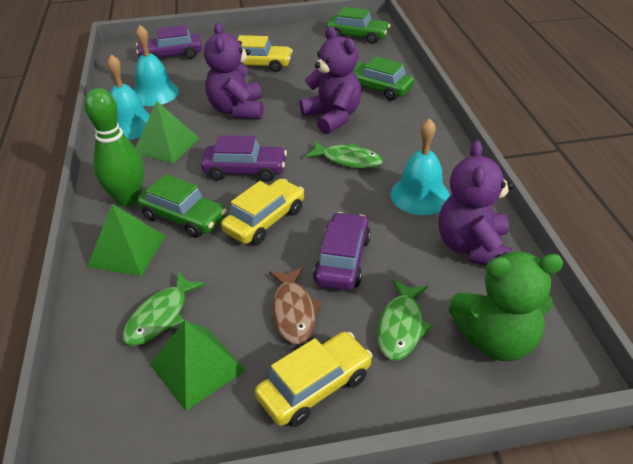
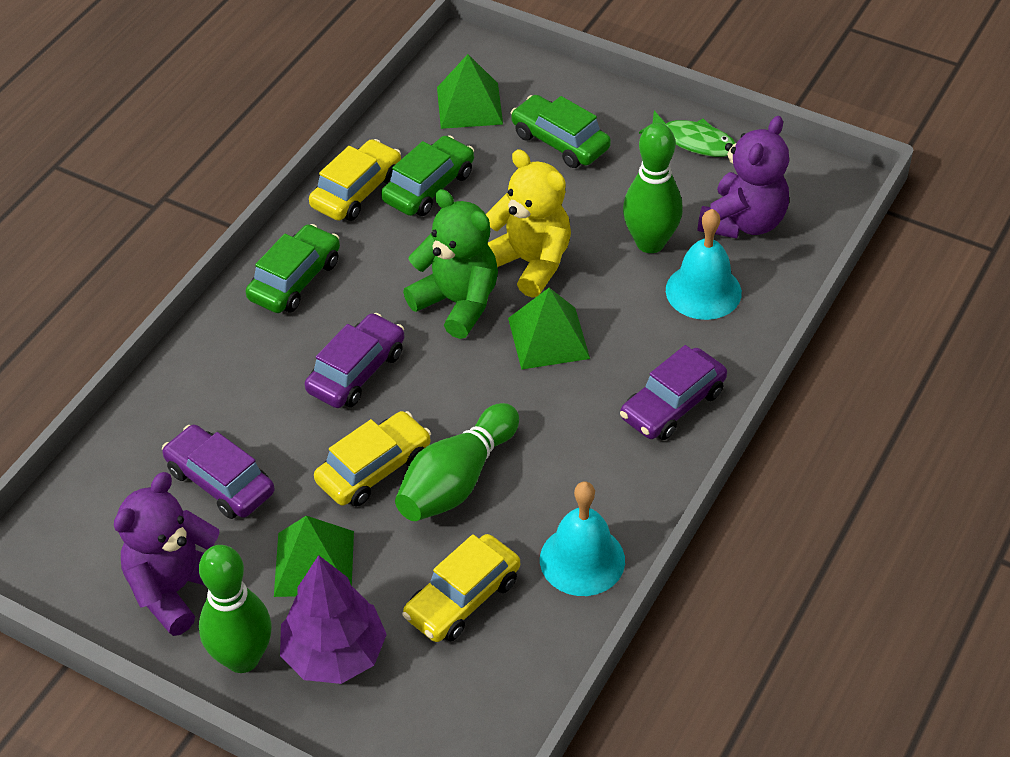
brown fish: 1 -> 0
green bowling pin: 1 -> 3
green fish: 3 -> 1
purple teddy bear: 3 -> 2
purple tree: 0 -> 1
turquoise bell: 3 -> 2
yellow teddy bear: 0 -> 1

